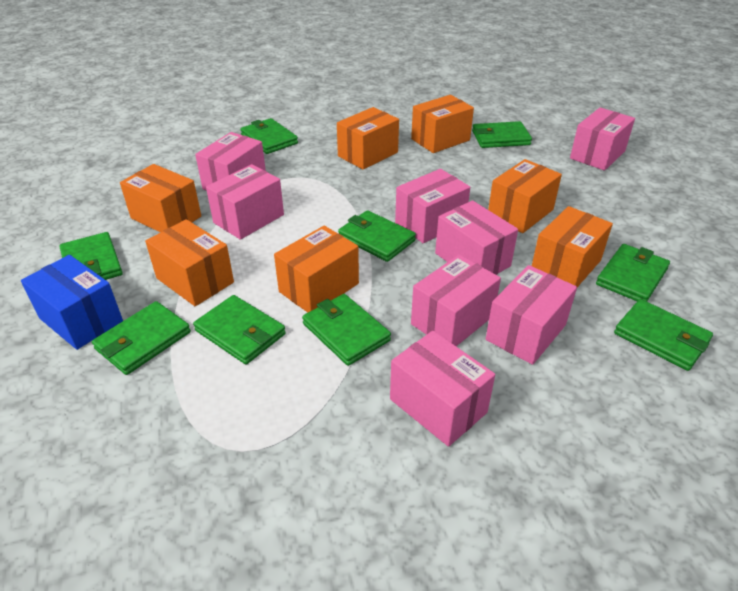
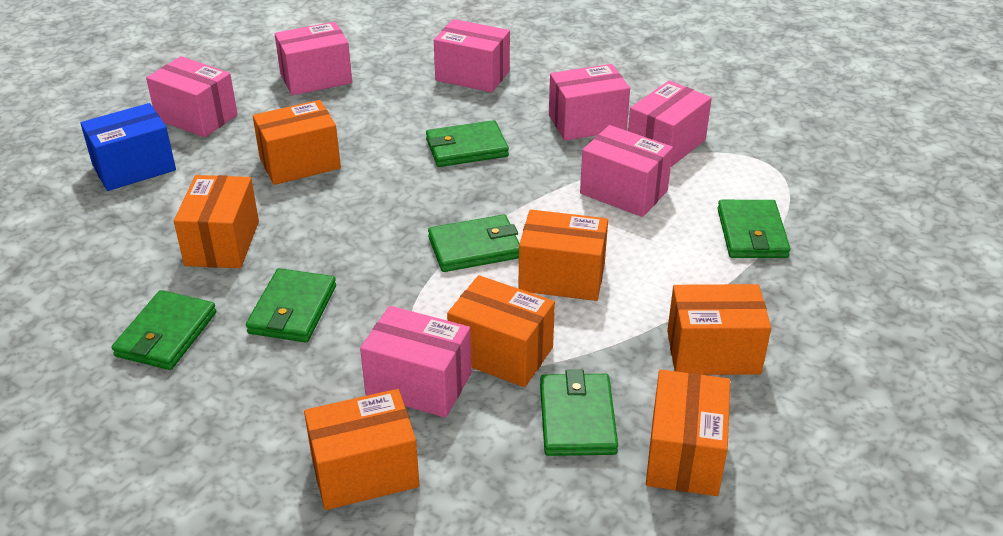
green wallet: 9 -> 6
pink box: 8 -> 7

